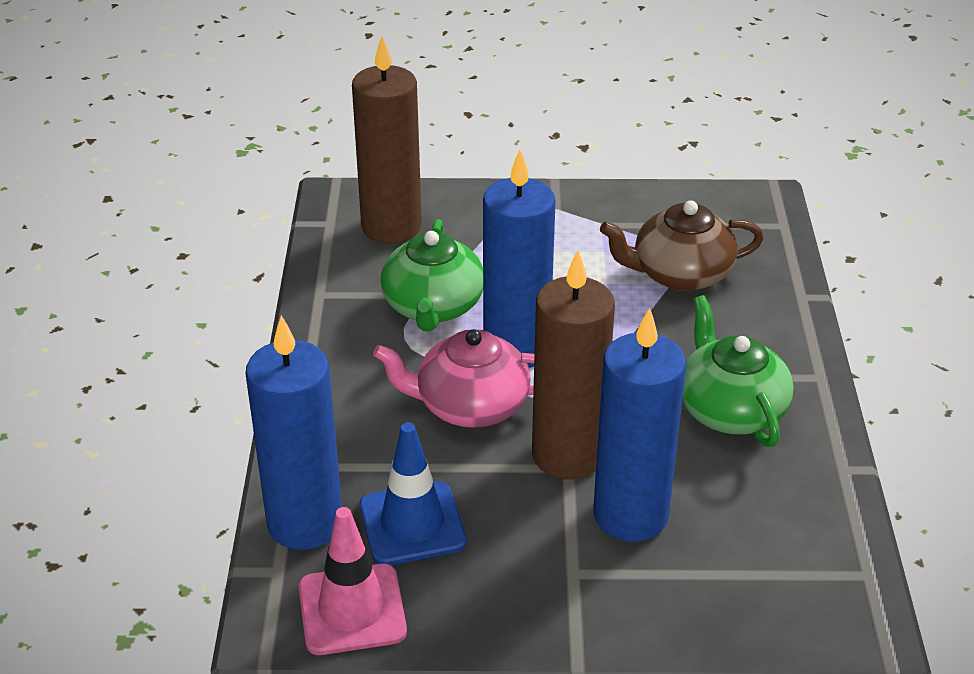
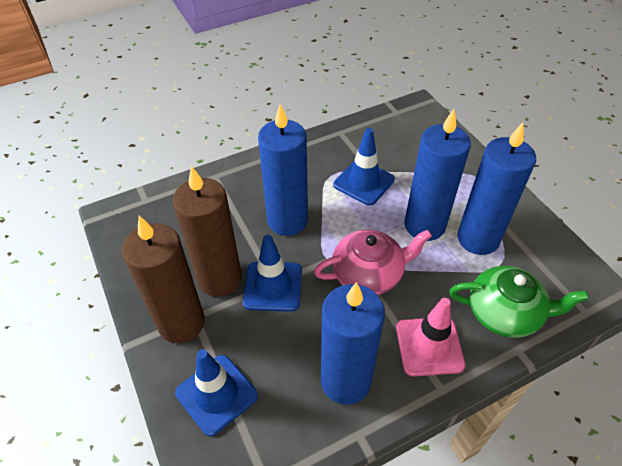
blue candle: 3 -> 4
blue traffic cone: 1 -> 3
brown teapot: 1 -> 0
green teapot: 2 -> 1

